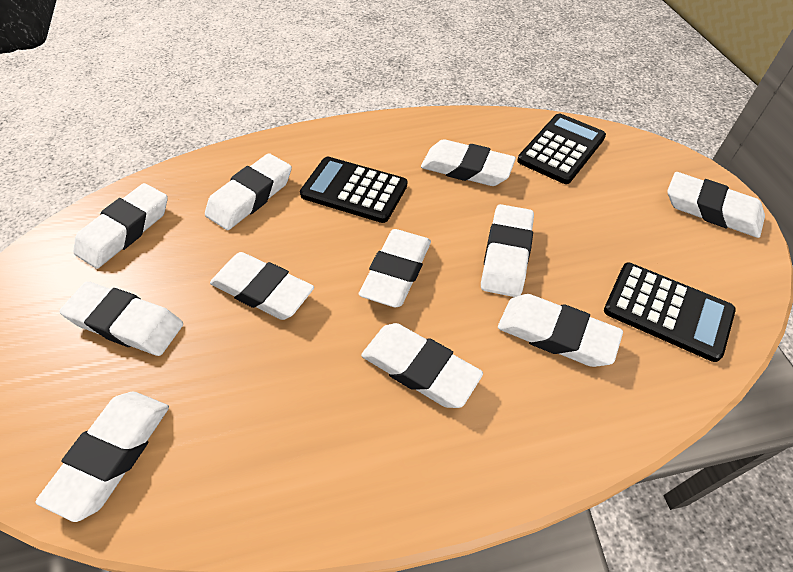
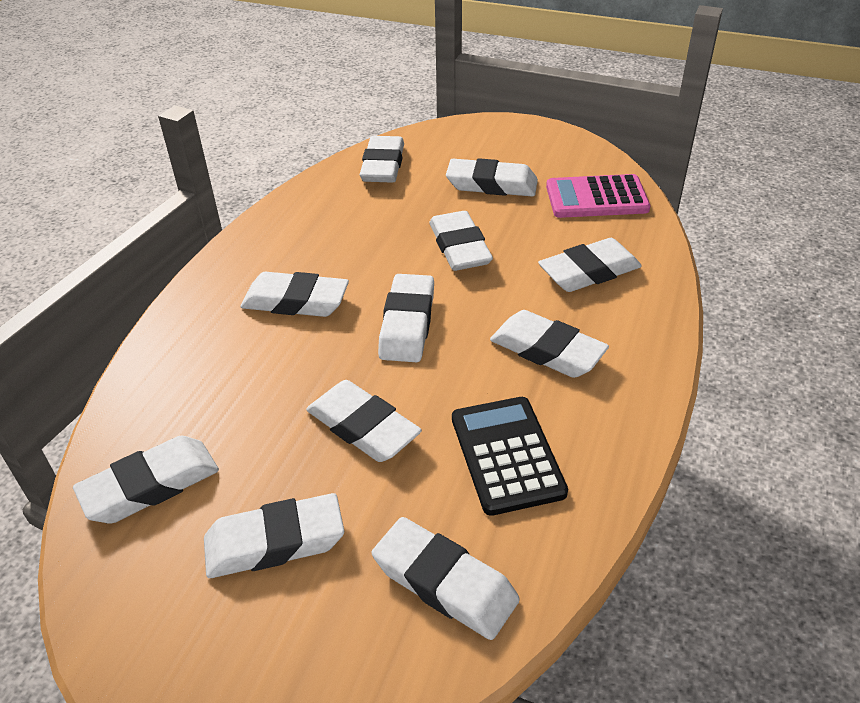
black calculator: 3 -> 1
pink calculator: 0 -> 1

